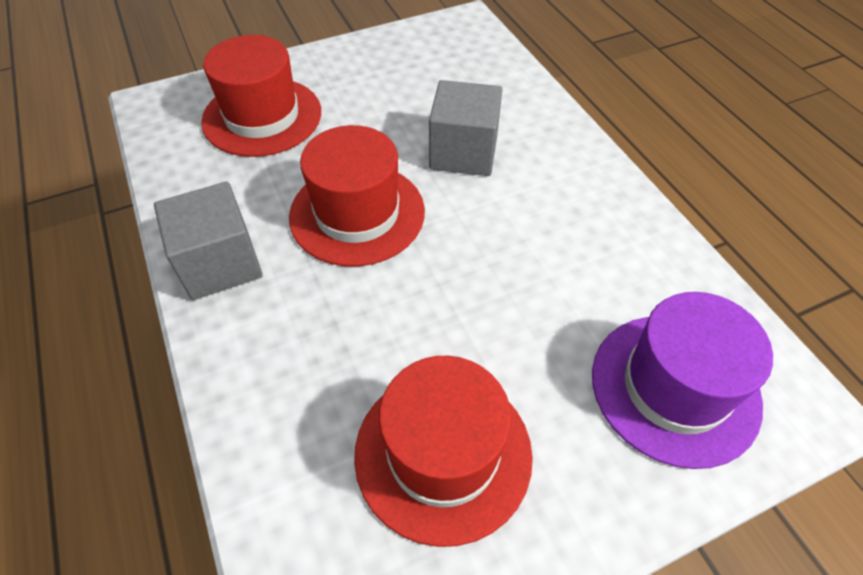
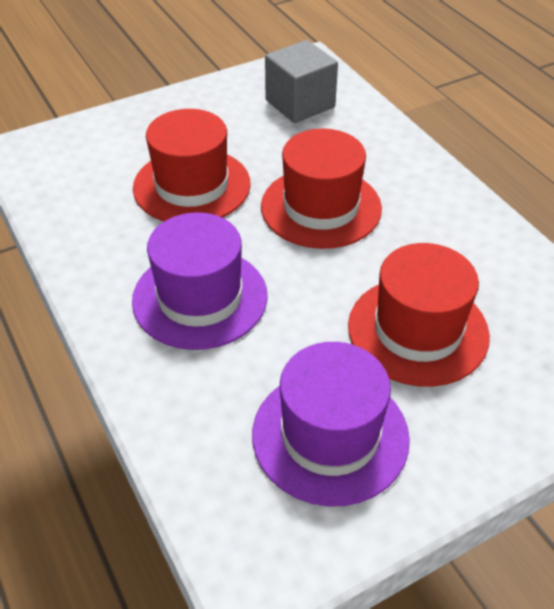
grey cube: 2 -> 1
purple hat: 1 -> 2

